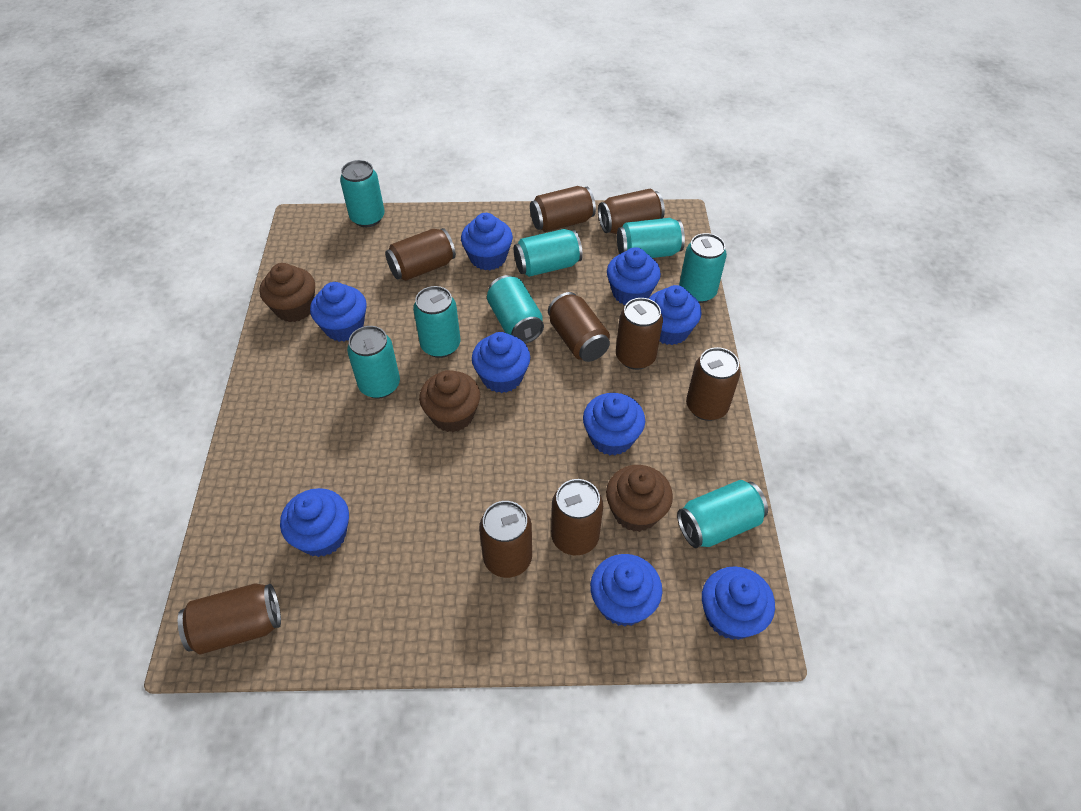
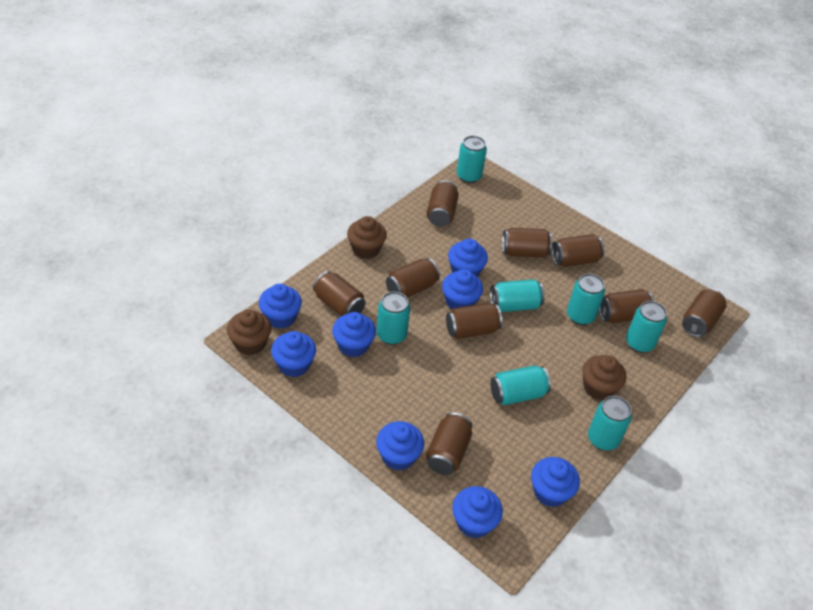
blue cupcake: 9 -> 8
turquoise can: 8 -> 7

